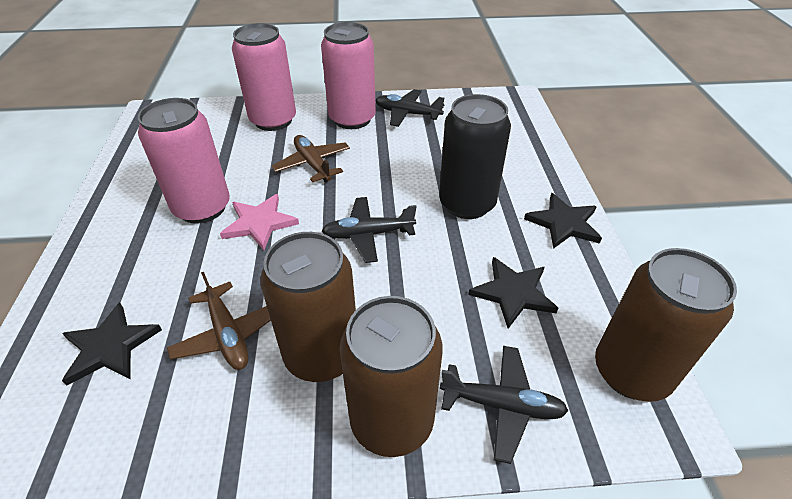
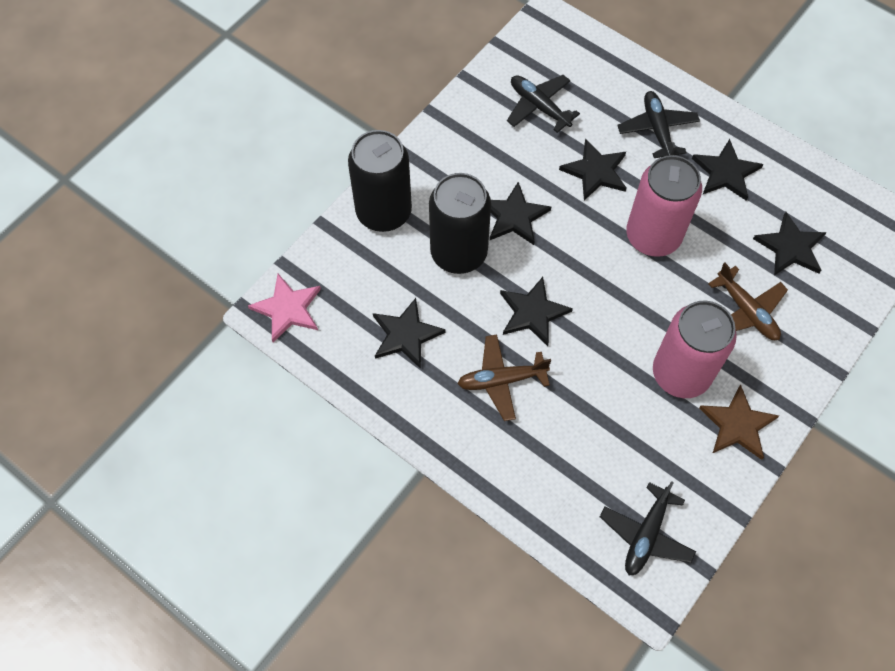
black can: 1 -> 2
black star: 3 -> 6
brown can: 3 -> 0
brown star: 0 -> 1
pink can: 3 -> 2

